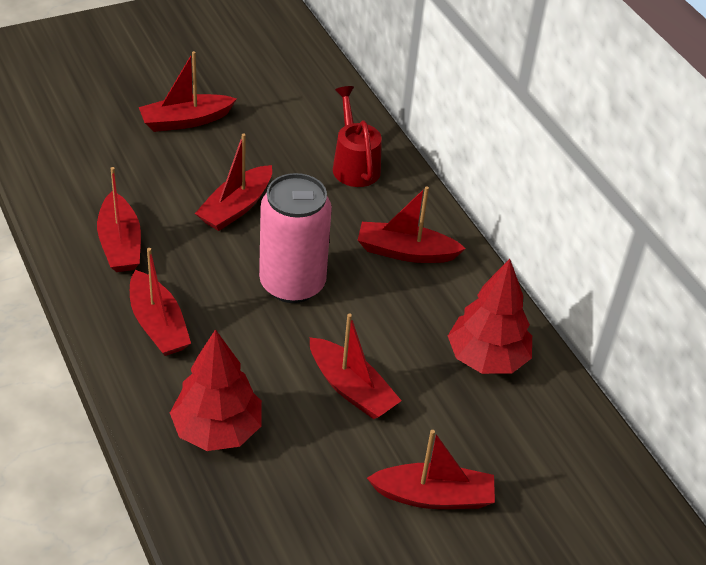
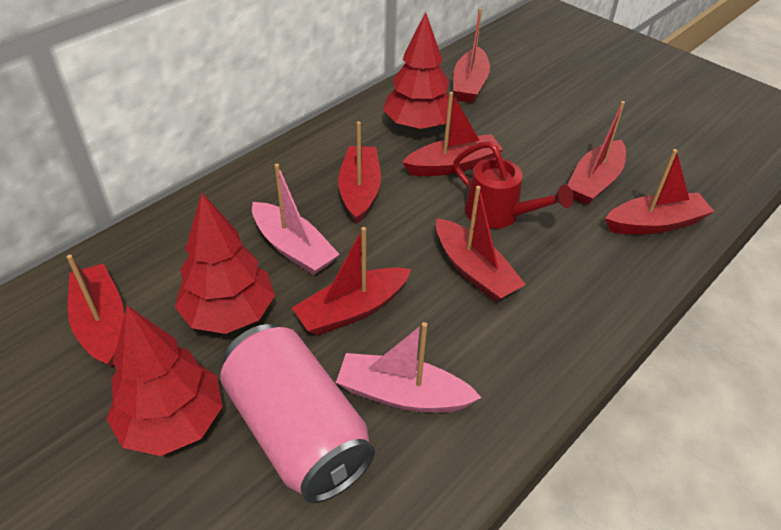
pink boat: 0 -> 2
red boat: 7 -> 8
red tree: 2 -> 3

